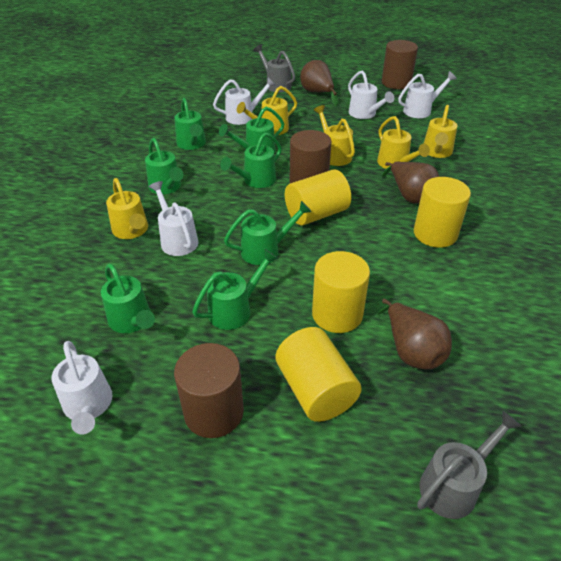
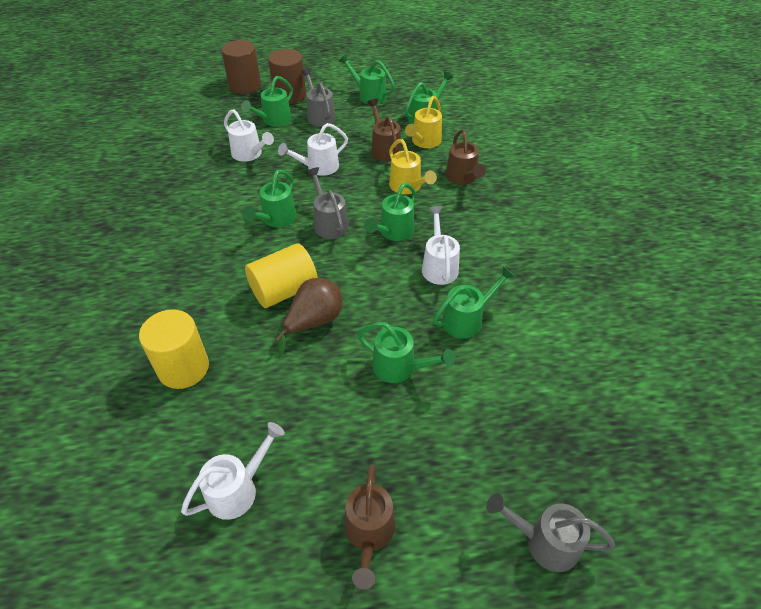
brown cylinder: 3 -> 2
brown pear: 3 -> 1
brown watering can: 0 -> 3
grey watering can: 2 -> 3
white watering can: 5 -> 4
yellow cylinder: 4 -> 2
yellow watering can: 5 -> 2

